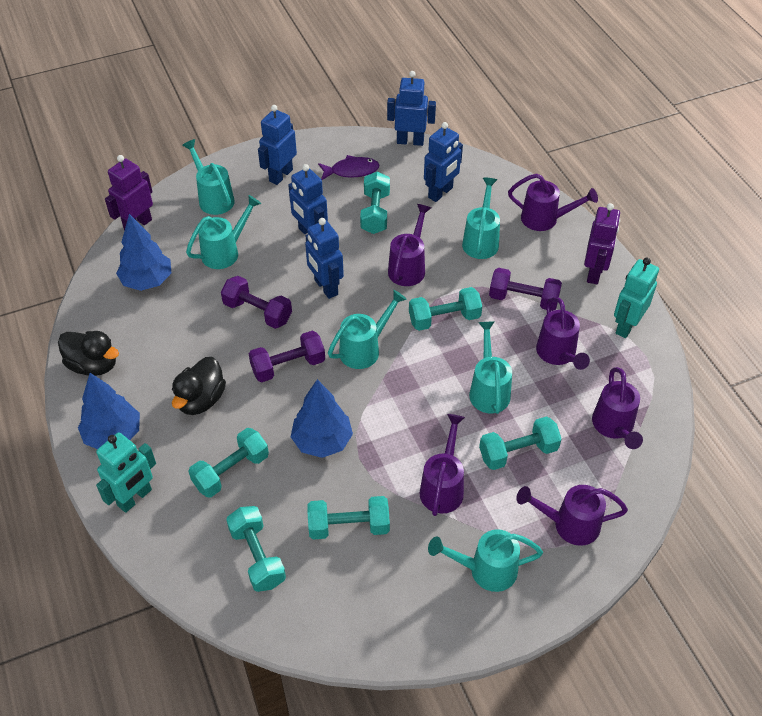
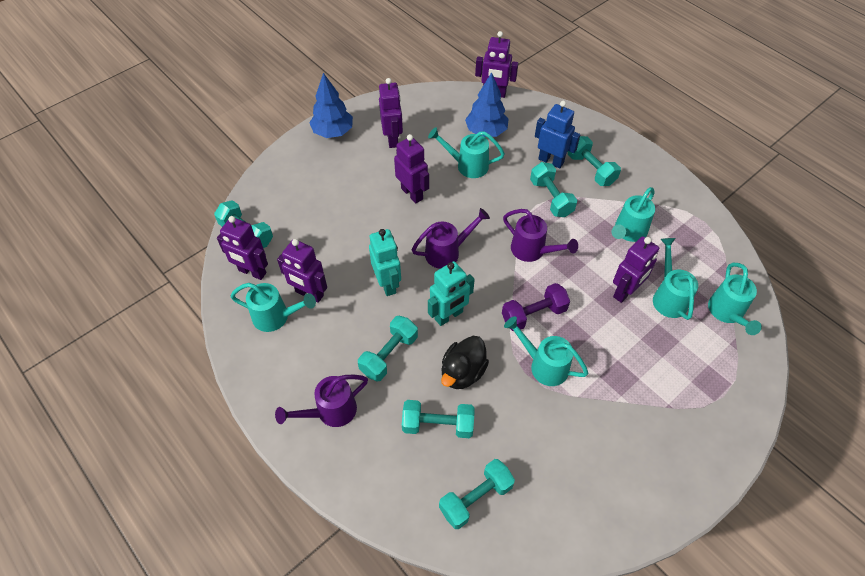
black duck: 2 -> 1
blue robot: 5 -> 1
blue tree: 3 -> 2
purple dumbbell: 3 -> 1
purple fish: 1 -> 0
purple robot: 2 -> 6
purple watering can: 6 -> 3

